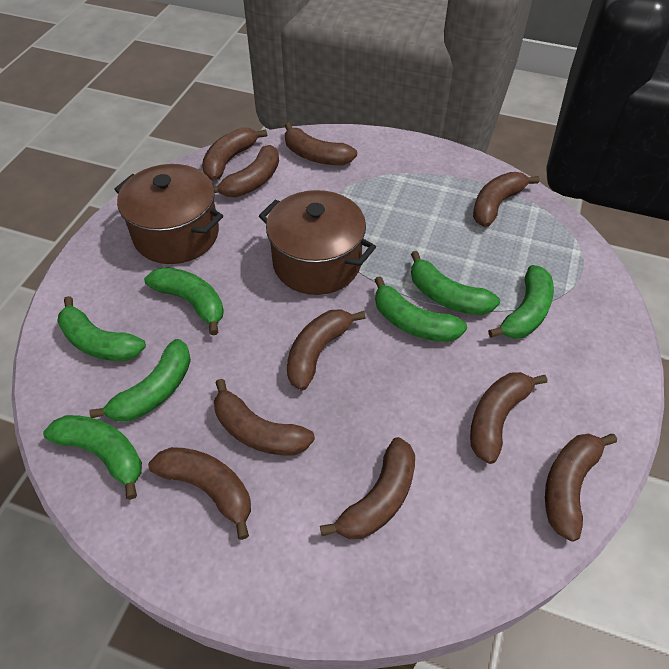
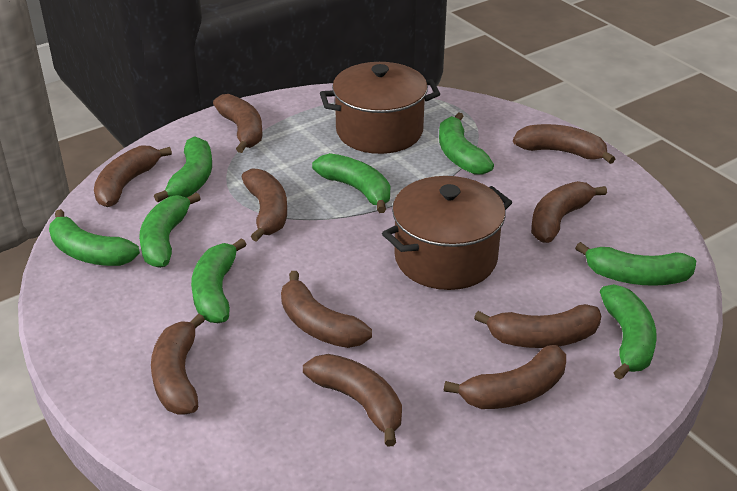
green banana: 7 -> 8

